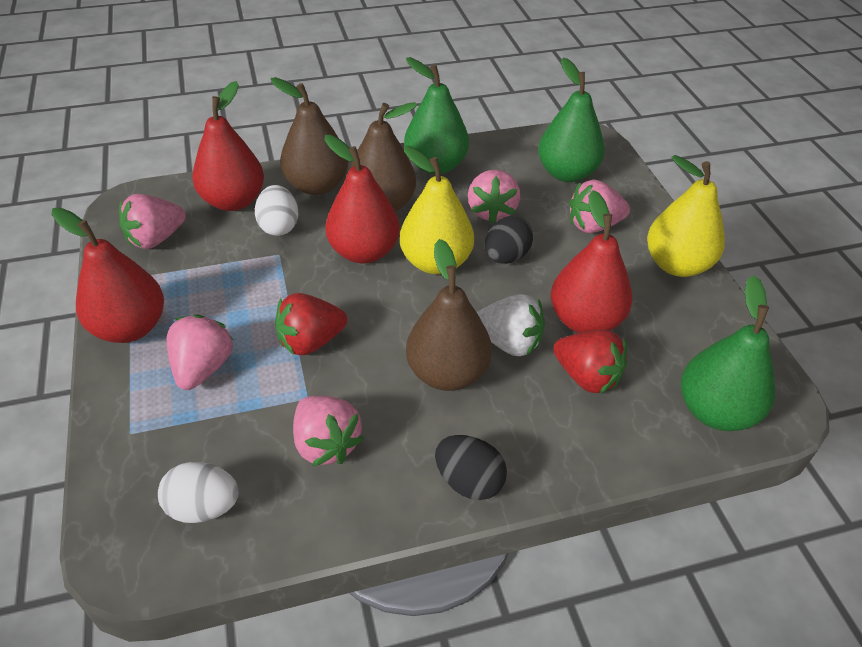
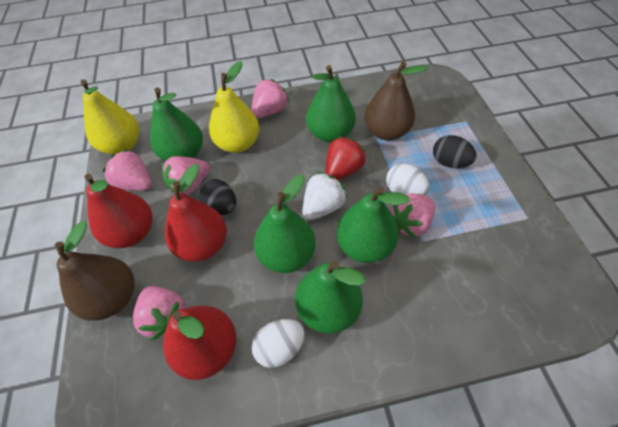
brown pear: 3 -> 2
green pear: 3 -> 5
red pear: 4 -> 3
red strawberry: 2 -> 1

